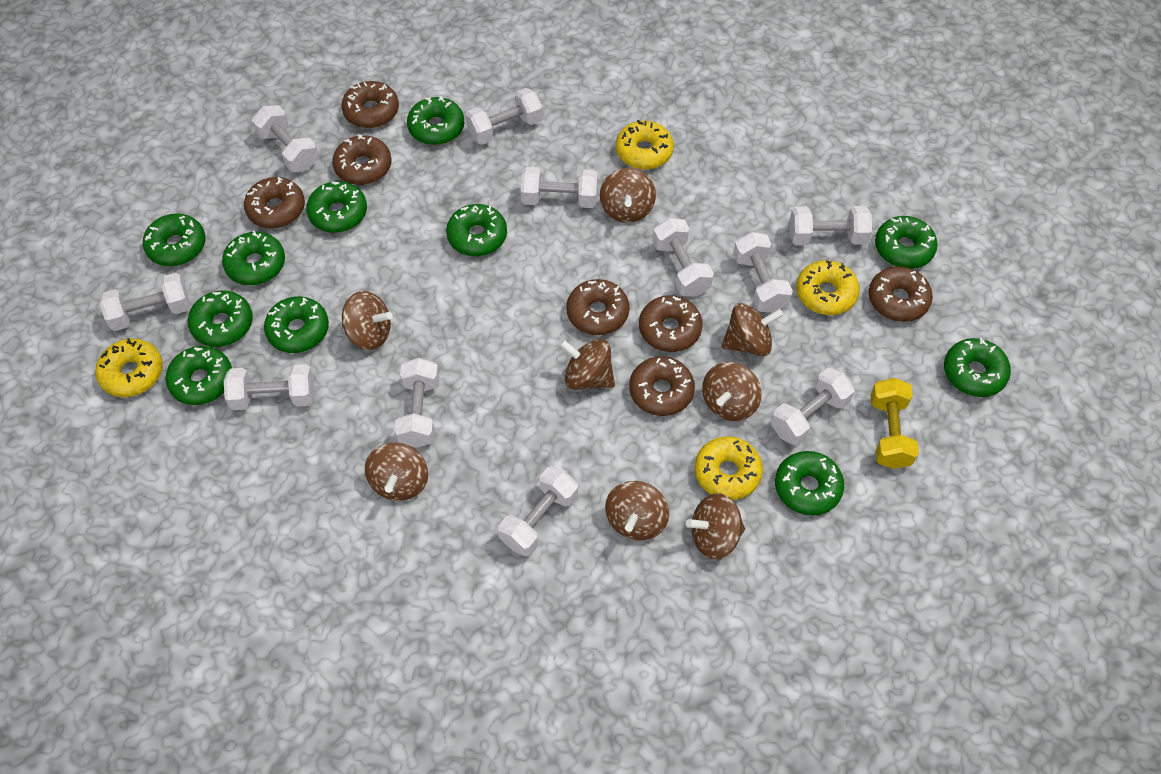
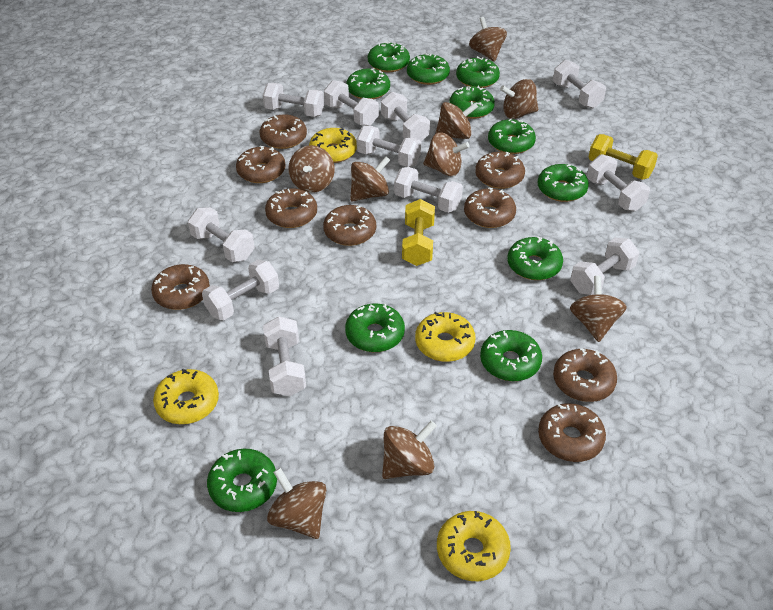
brown donut: 7 -> 9
brown spinning top: 8 -> 9
yellow dumbbell: 1 -> 2

